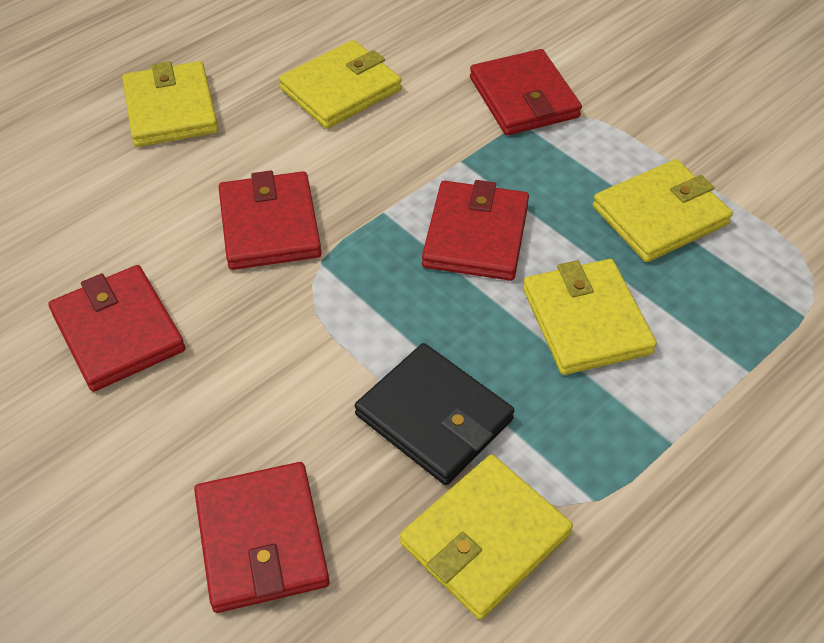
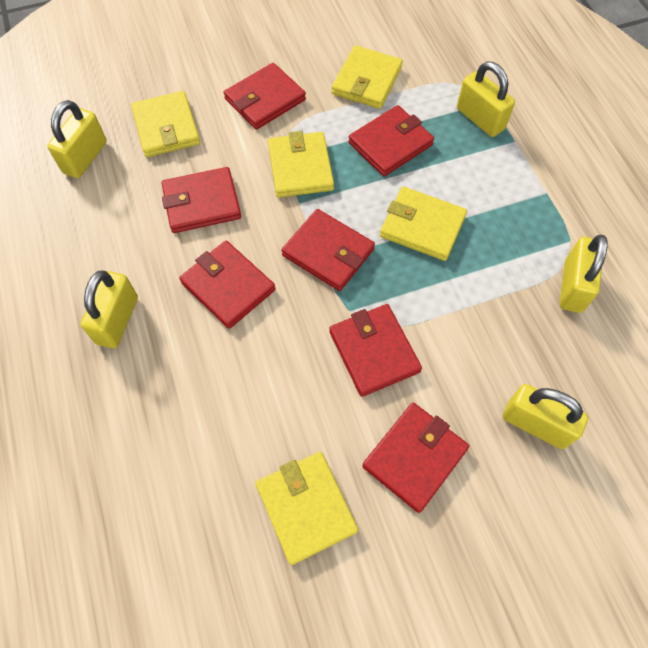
black wallet: 1 -> 0
red wallet: 5 -> 7
yellow padlock: 0 -> 5

